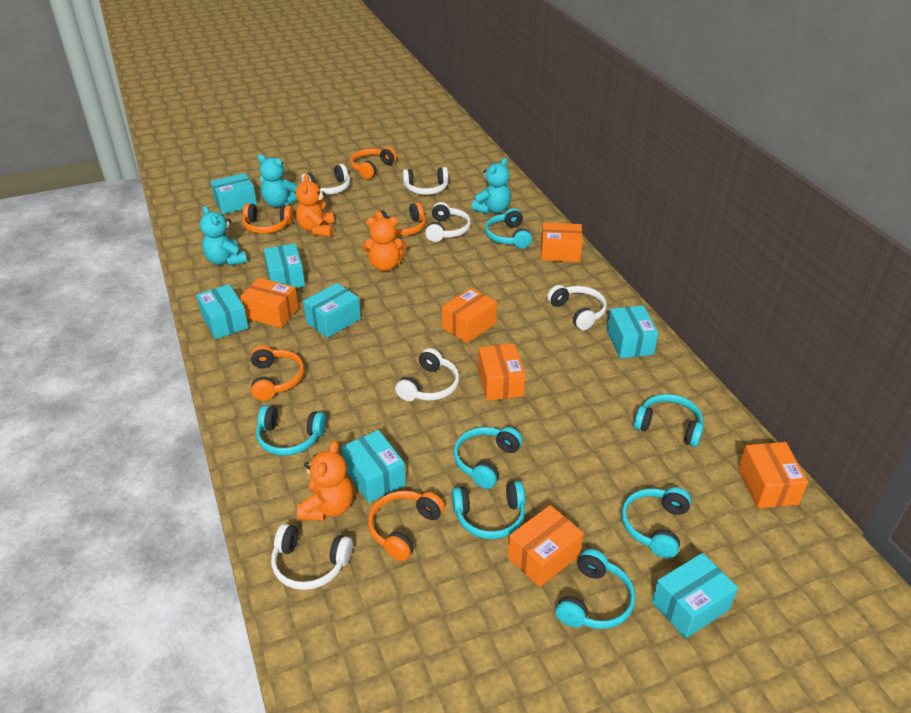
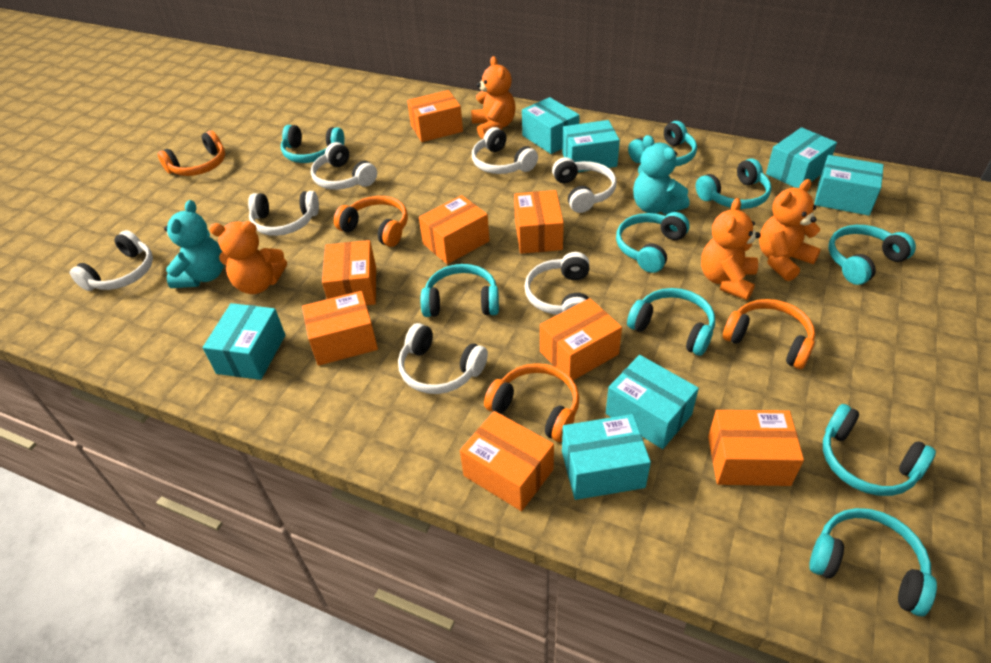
orange box: 6 -> 8
orange headphones: 5 -> 4
orange teddy bear: 3 -> 4
turquoise headphones: 7 -> 9
turquoise teddy bear: 3 -> 2
white headphones: 6 -> 7

